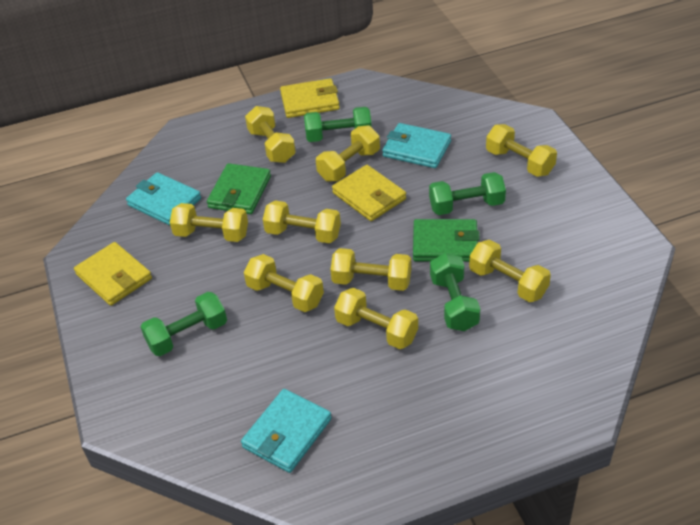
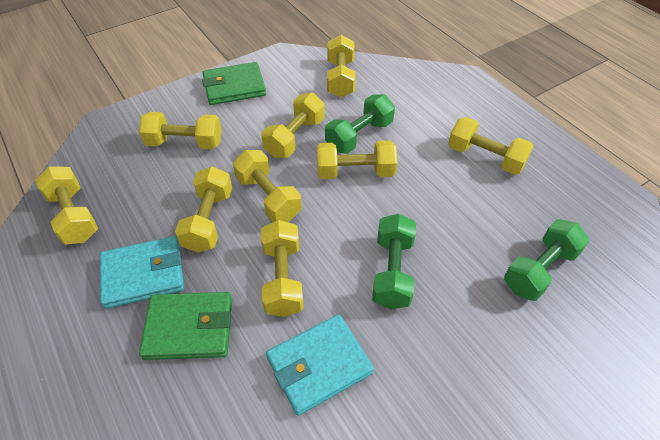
green dumbbell: 4 -> 3
turquoise wallet: 3 -> 2
yellow wallet: 3 -> 0

